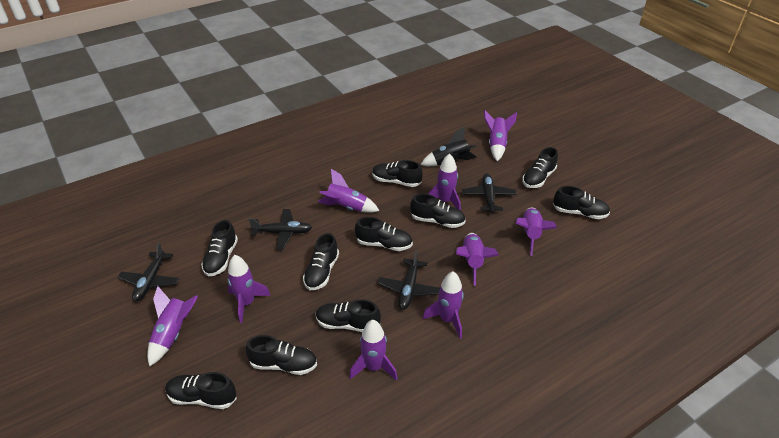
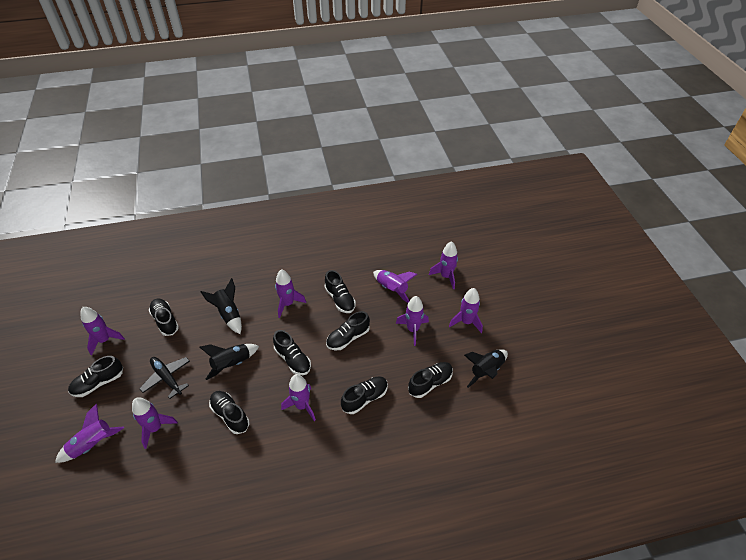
black plane: 4 -> 1
black rocket: 1 -> 3
black shoe: 10 -> 8

